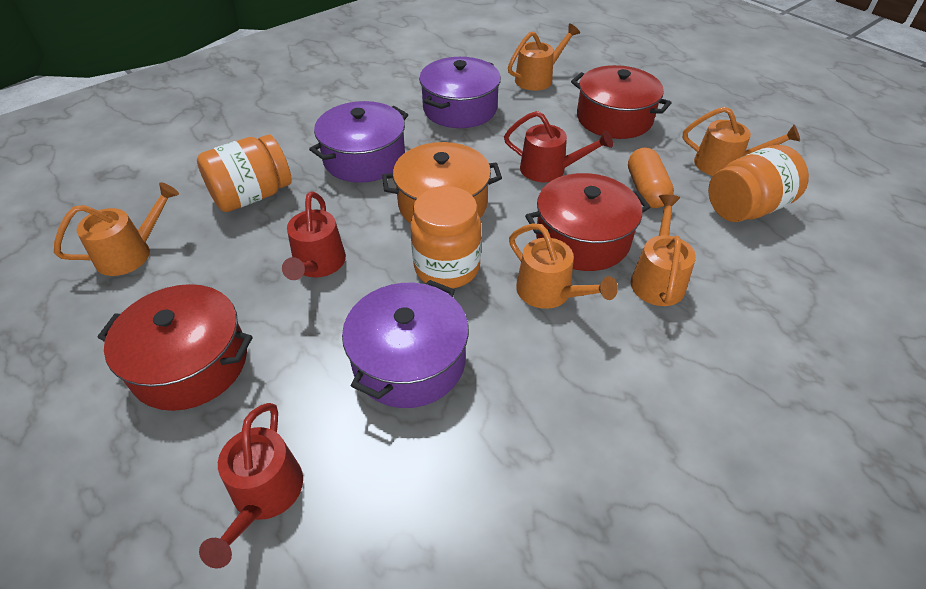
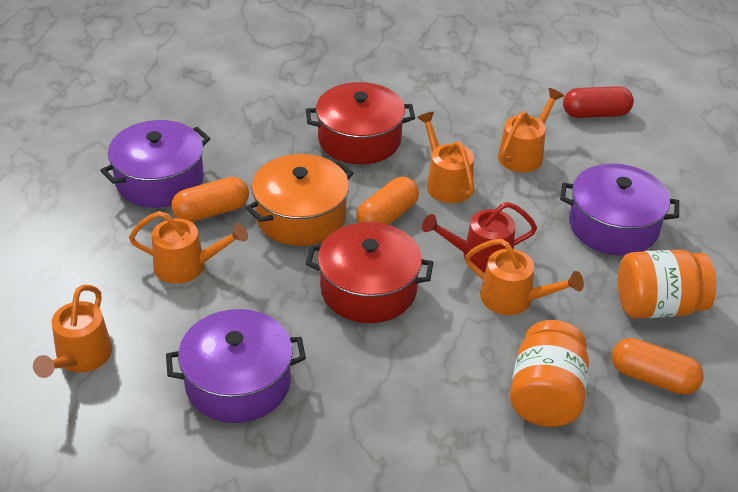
orange capsule: 1 -> 3
orange jar: 3 -> 2
red capsule: 0 -> 1
red pot: 3 -> 2
red watering can: 3 -> 1

